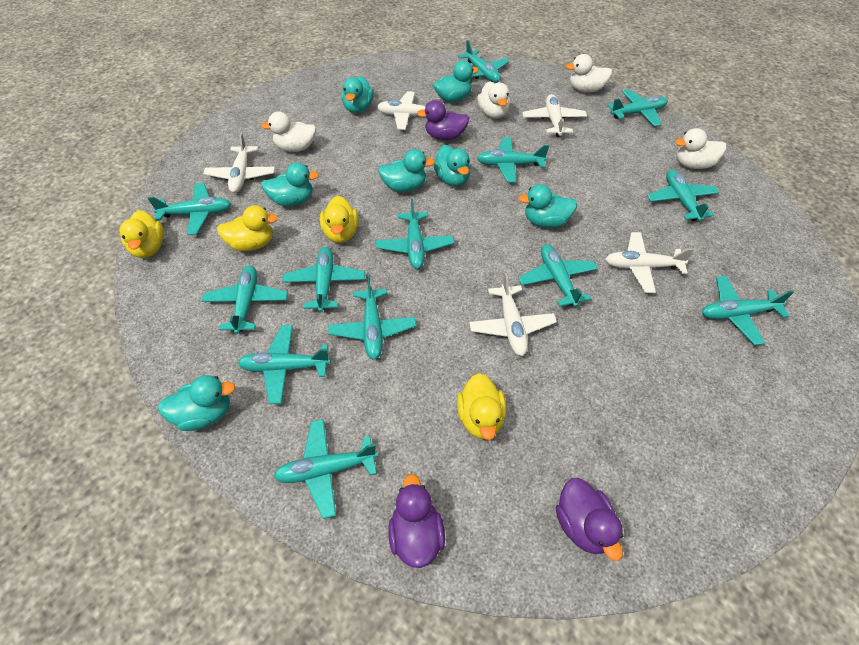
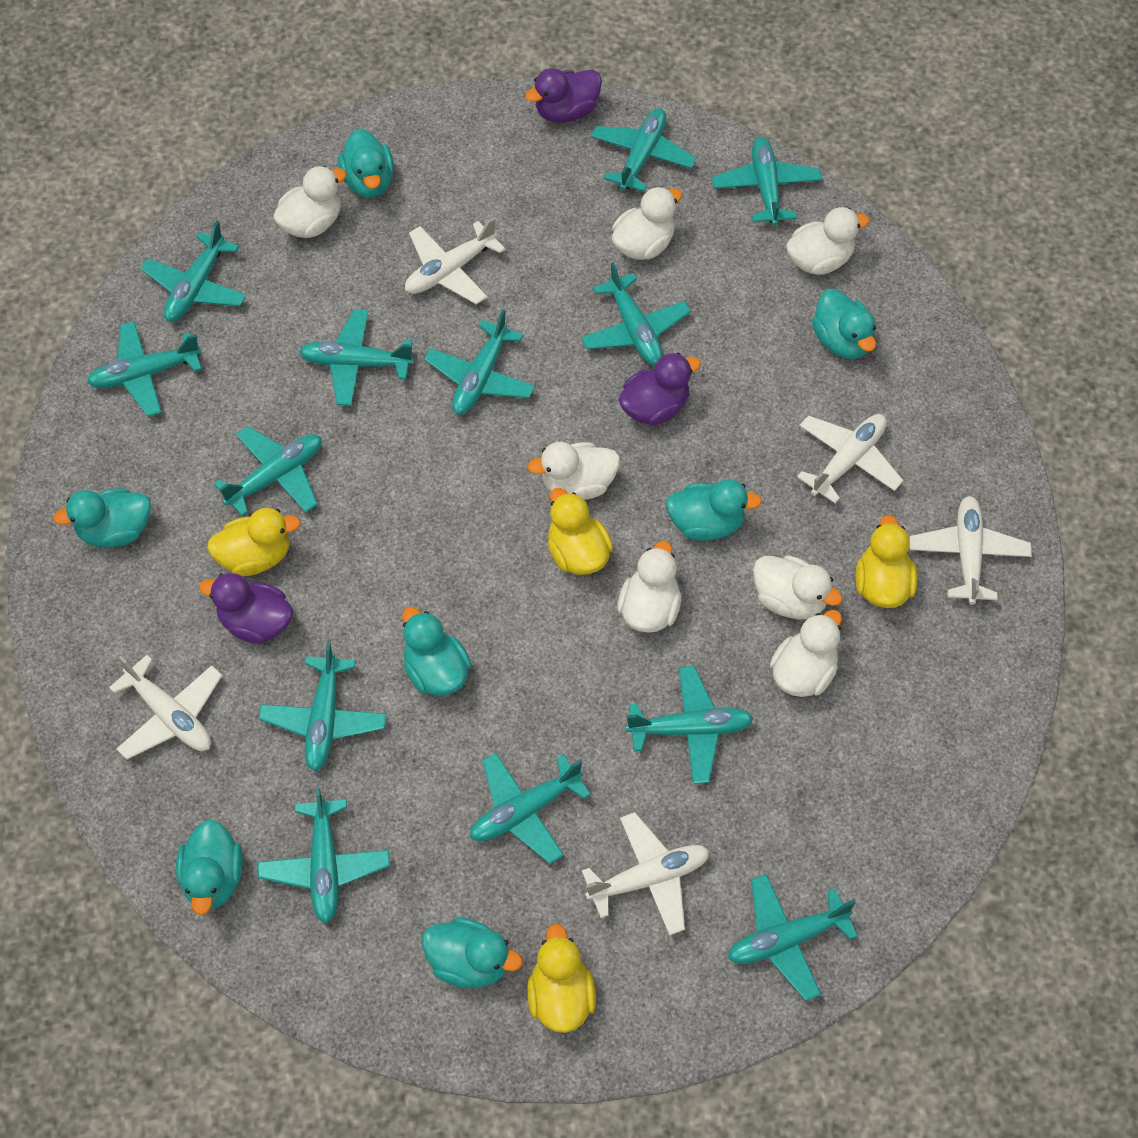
white duck: 4 -> 7

